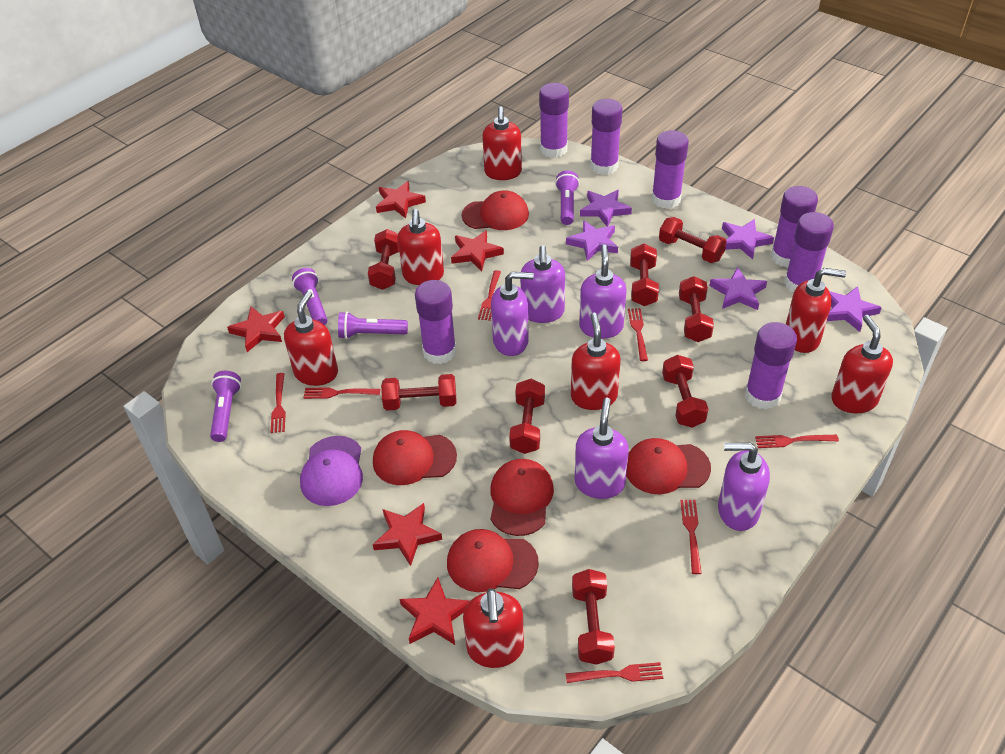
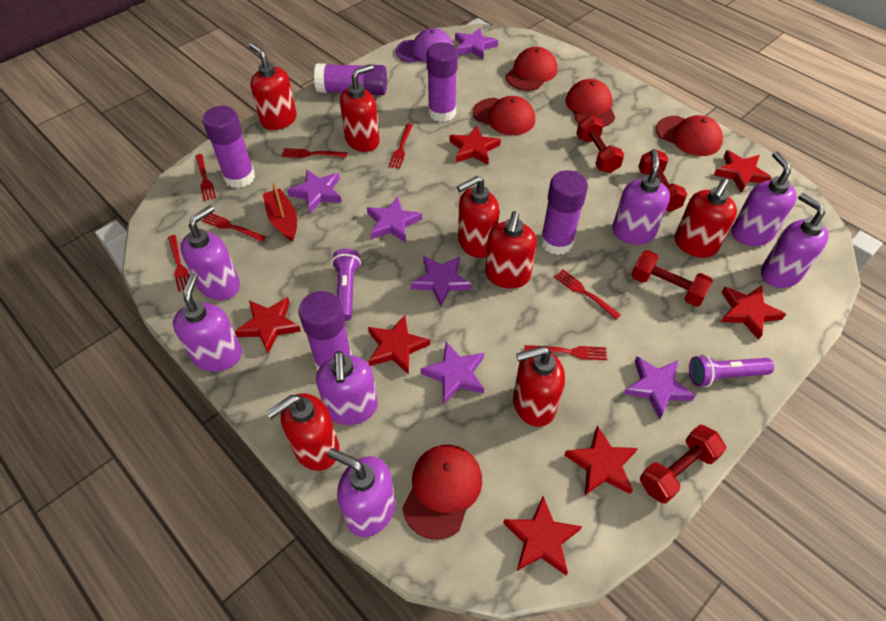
purple flashlight: 4 -> 2
purple glue stick: 7 -> 5
purple soap dispenser: 5 -> 7
purple star: 5 -> 6
red boat: 0 -> 1
red dumbbell: 8 -> 4
red star: 5 -> 7

